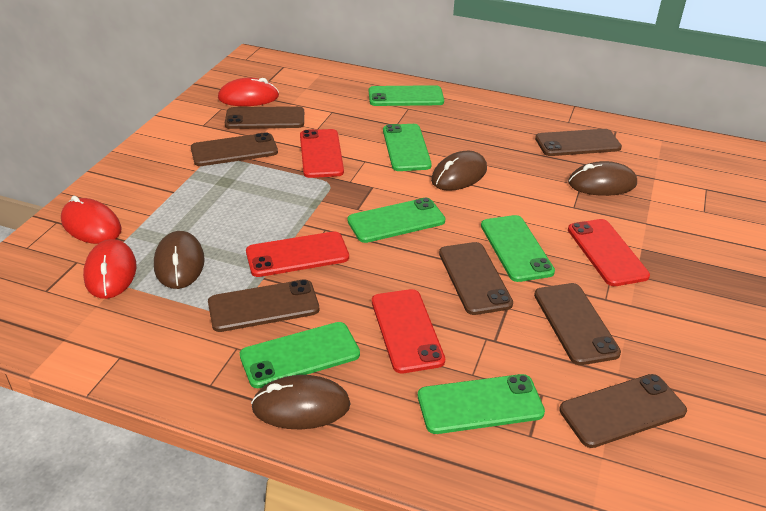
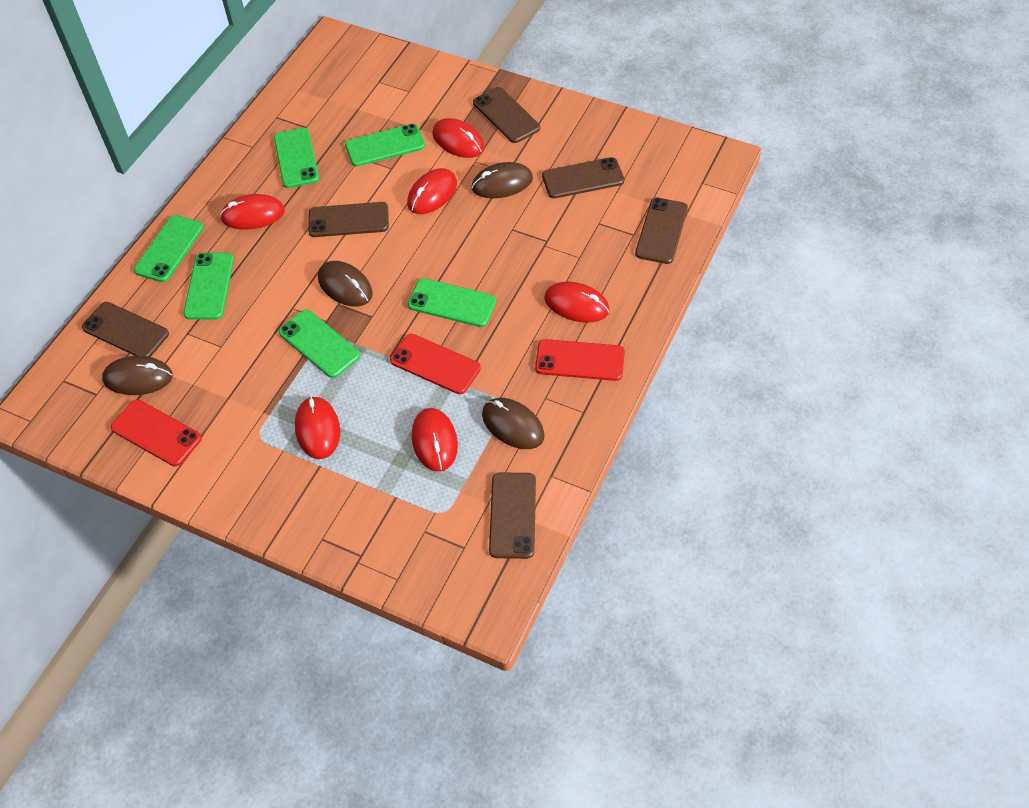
brown phone: 7 -> 6
red mouse: 3 -> 6
red phone: 4 -> 3

